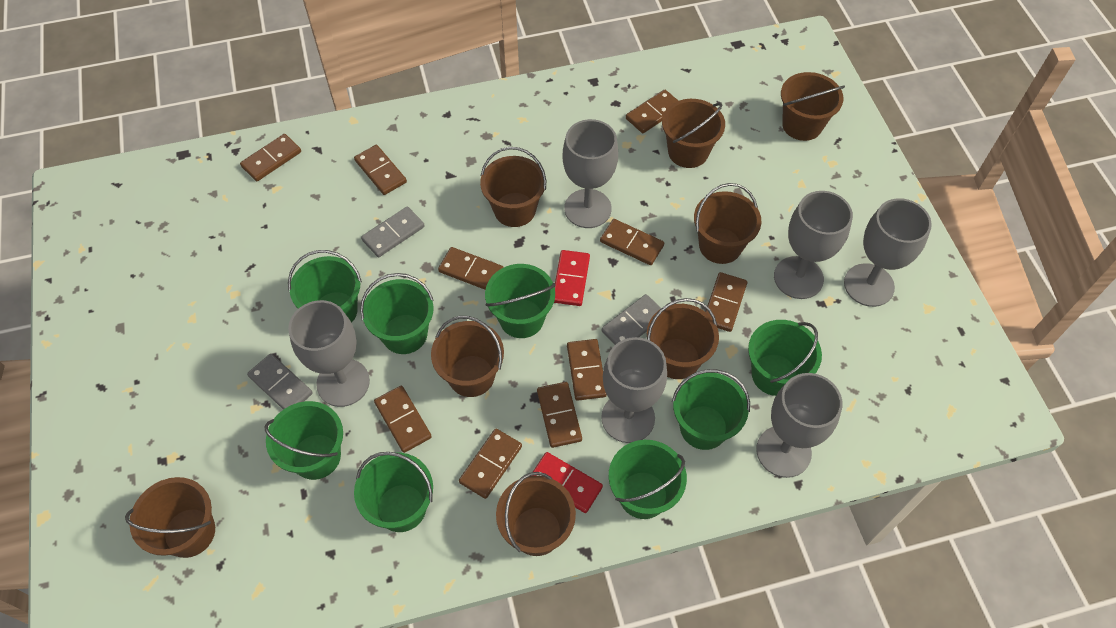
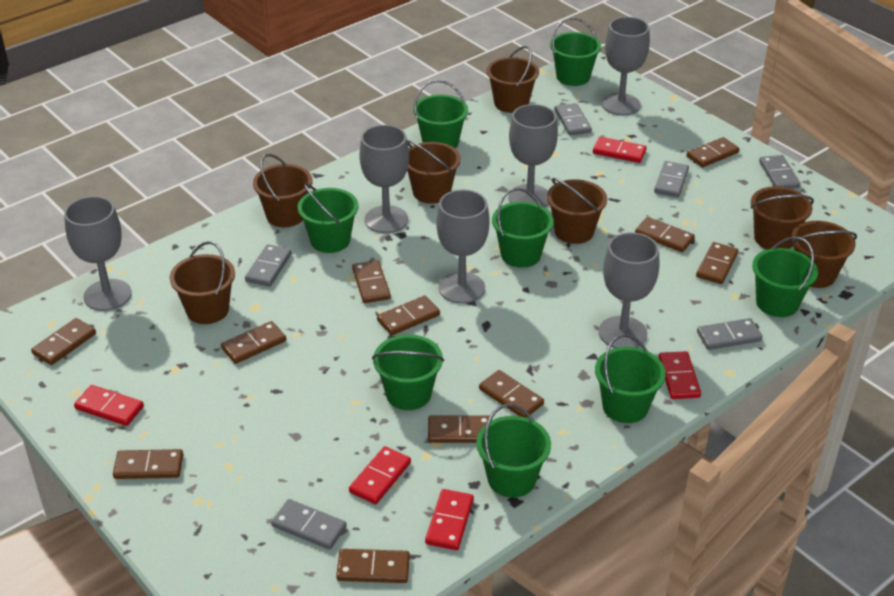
brown bucket: 8 -> 7
brown domino: 10 -> 11
grey domino: 3 -> 6
red domino: 2 -> 5

